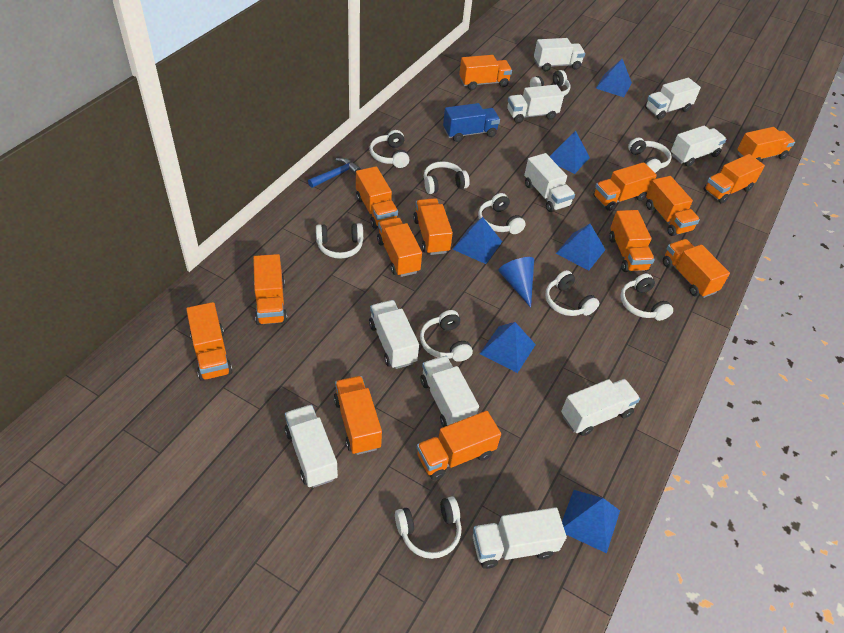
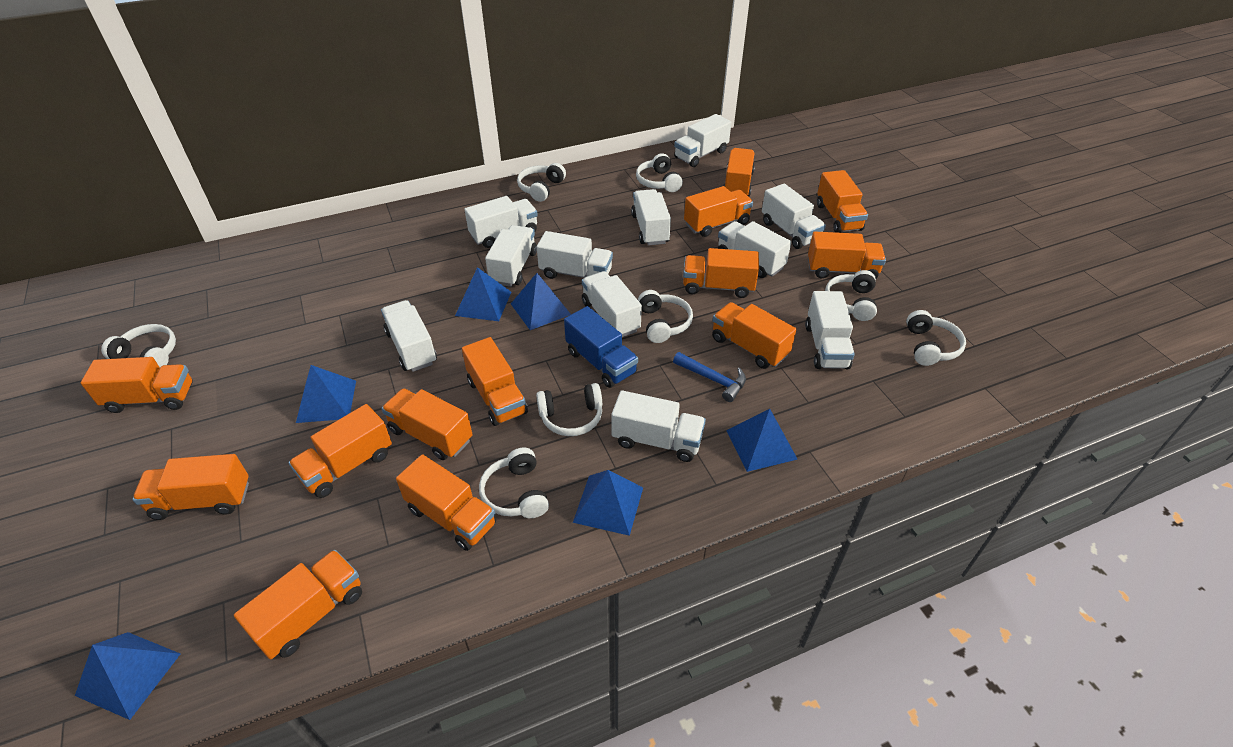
blue cone: 1 -> 0
orange truck: 14 -> 13
white headphones: 10 -> 8
white truck: 10 -> 11

